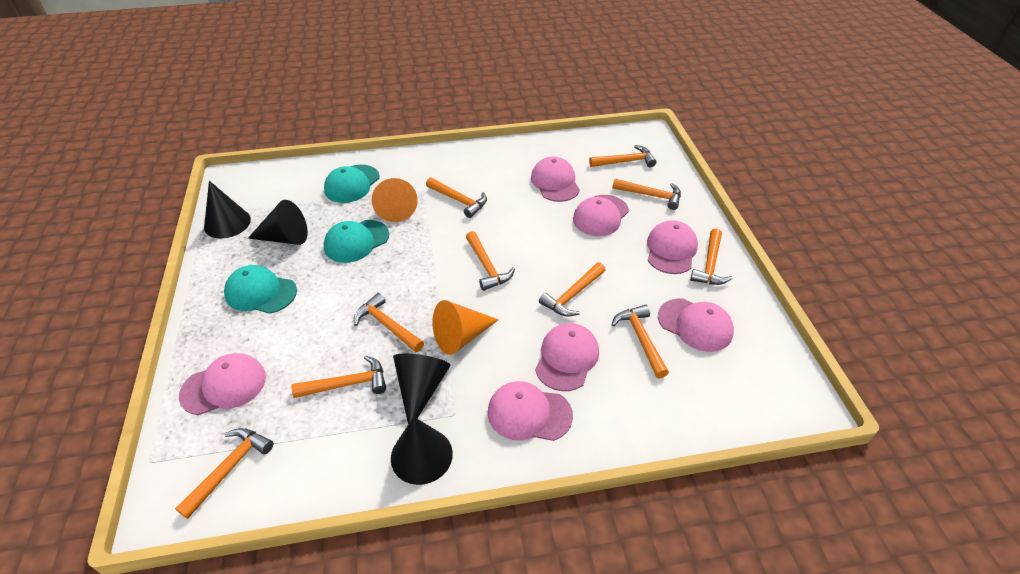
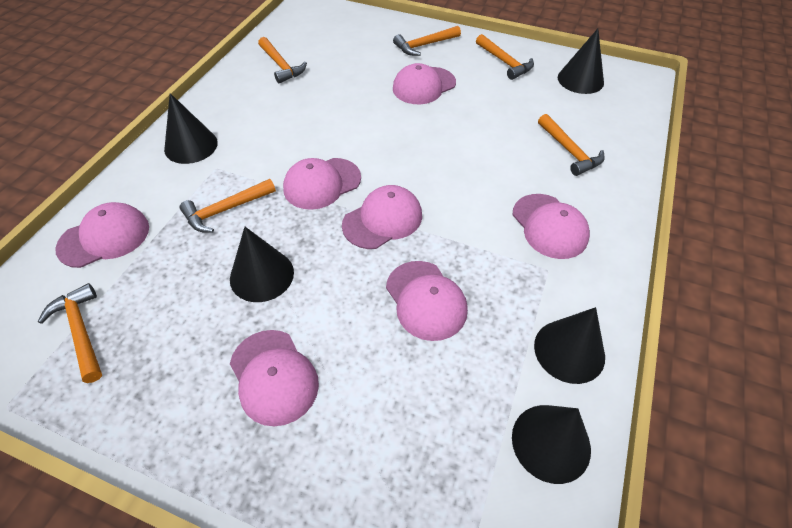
black cone: 4 -> 5
orange cone: 2 -> 0
orange hammer: 10 -> 6
turquoise cap: 3 -> 0

